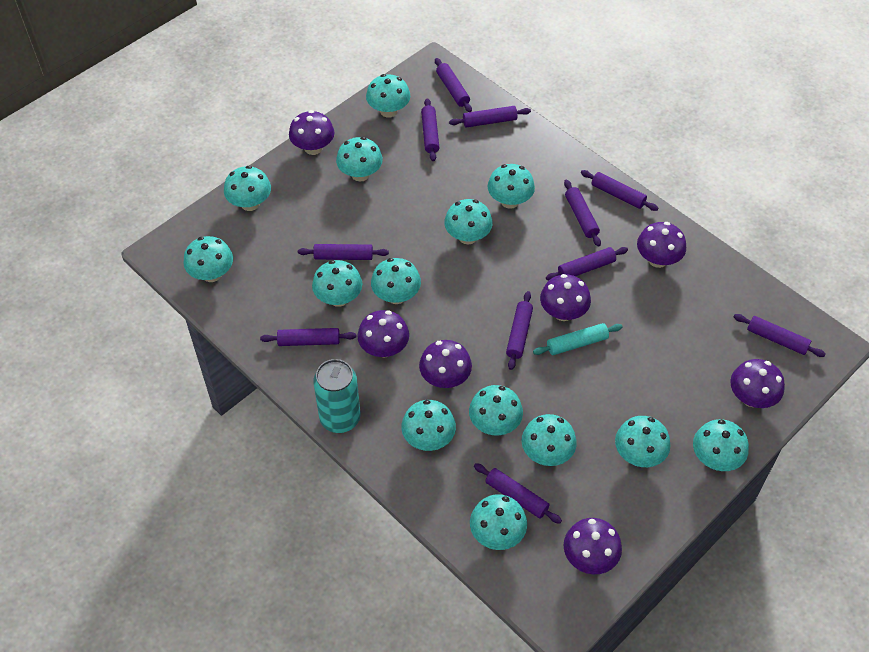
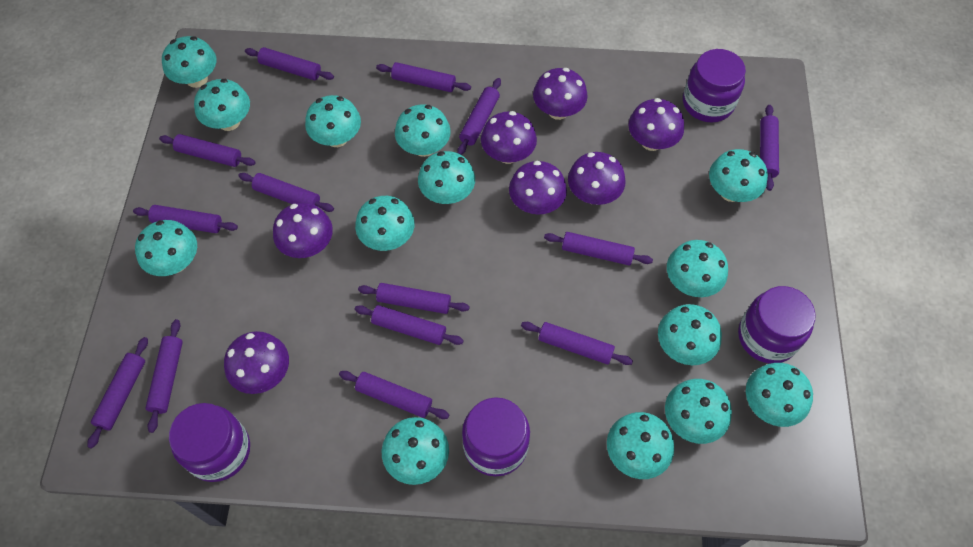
purple jar: 0 -> 4
purple rolling pin: 11 -> 14
turquoise can: 1 -> 0
turquoise rolling pin: 1 -> 0

